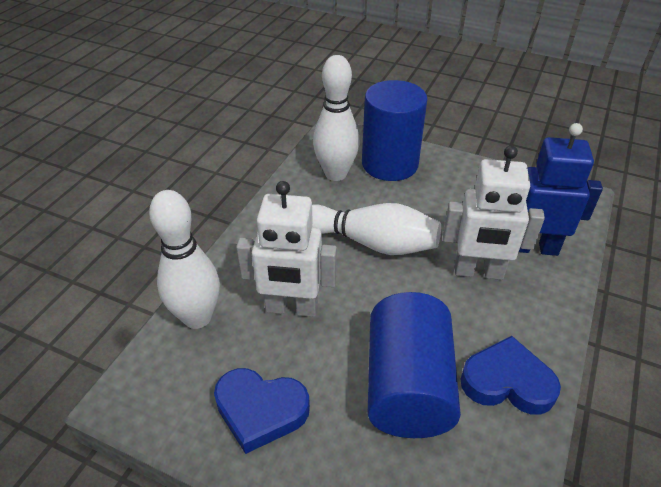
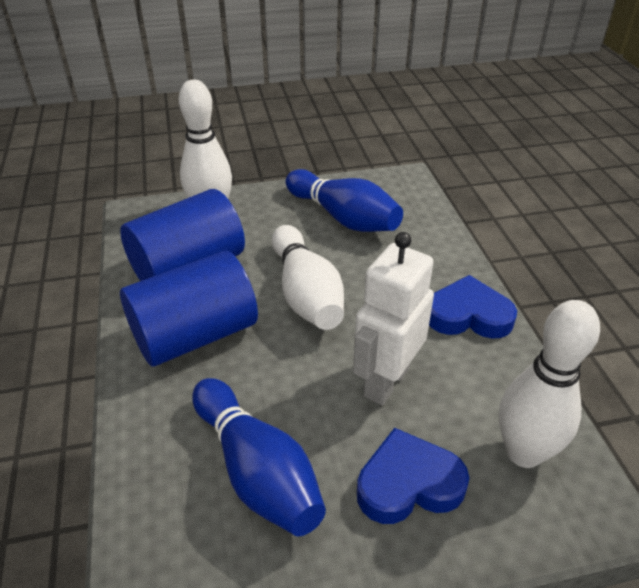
blue bowling pin: 0 -> 2
blue robot: 1 -> 0
white robot: 2 -> 1

